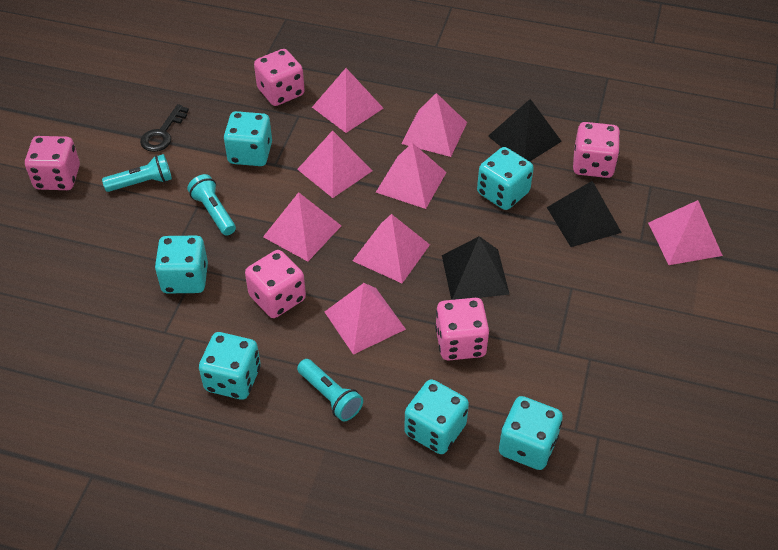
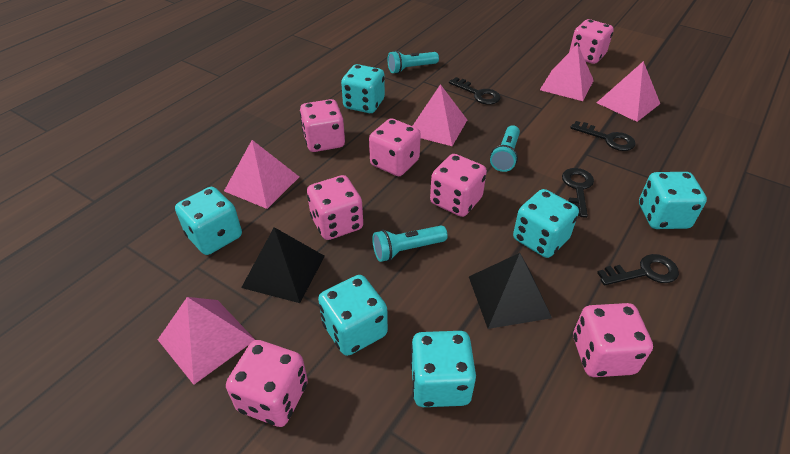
black key: 1 -> 4
black pyramid: 3 -> 2
pink dice: 5 -> 7
pink pyramid: 8 -> 5

